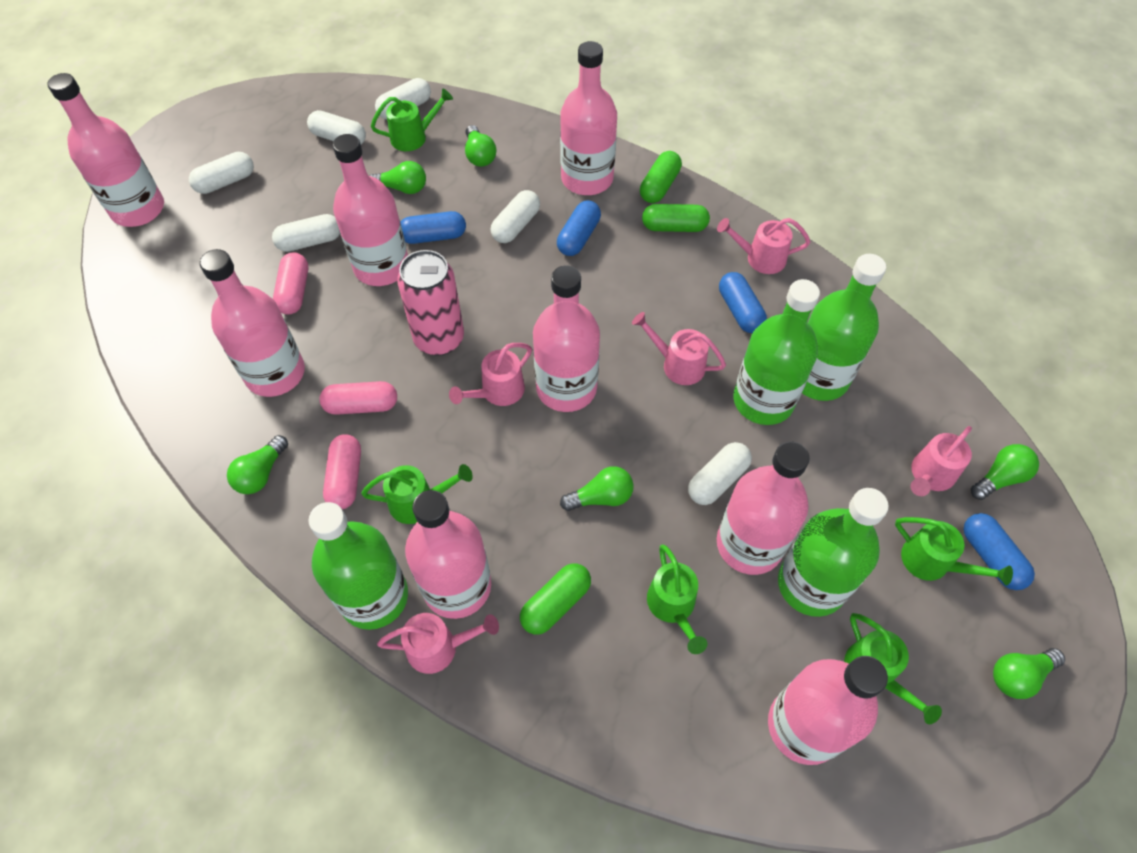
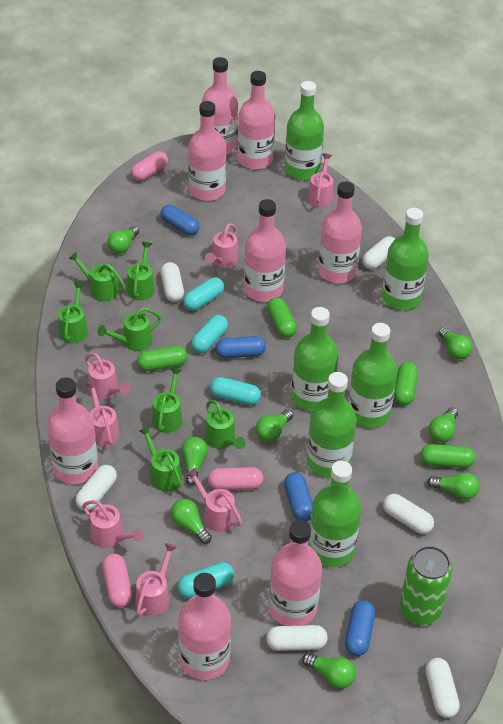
green bottle: 4 -> 6
green can: 0 -> 1
green capsule: 3 -> 4
green light bulb: 6 -> 8
green watering can: 5 -> 7
pink can: 1 -> 0
pink watering can: 5 -> 7
turquoise capsule: 0 -> 4

